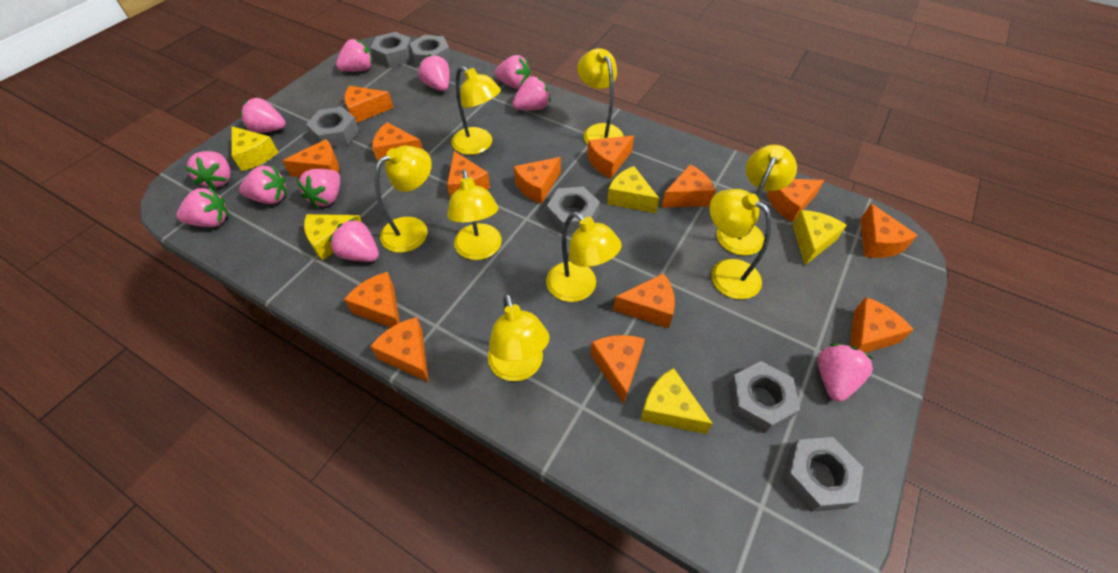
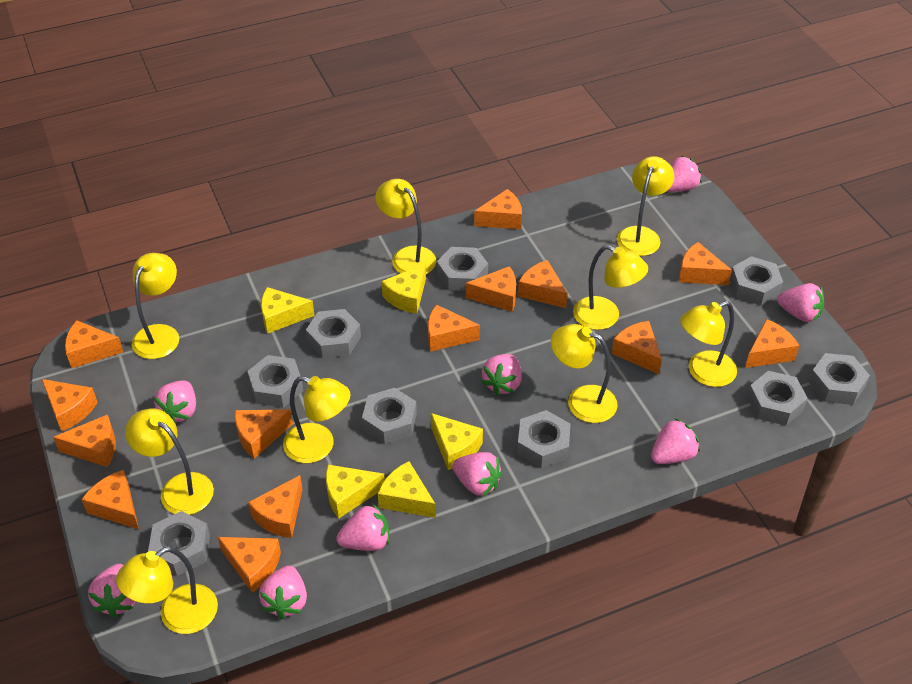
grey nut: 6 -> 9
pink strawberry: 11 -> 9
yellow lamp: 8 -> 9

